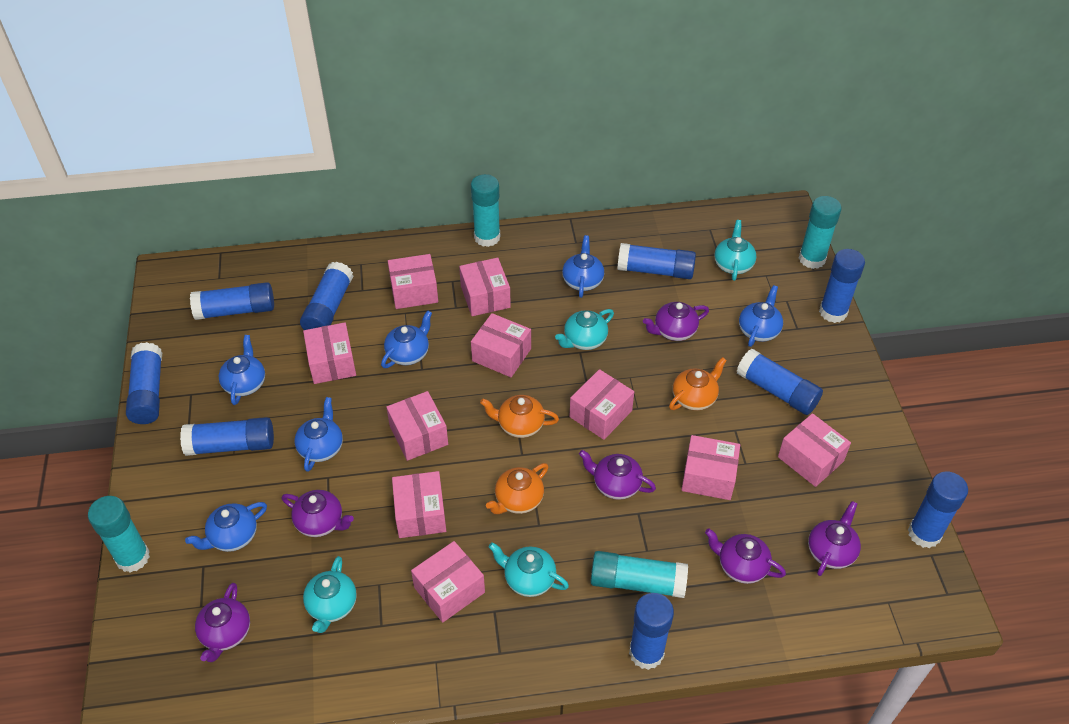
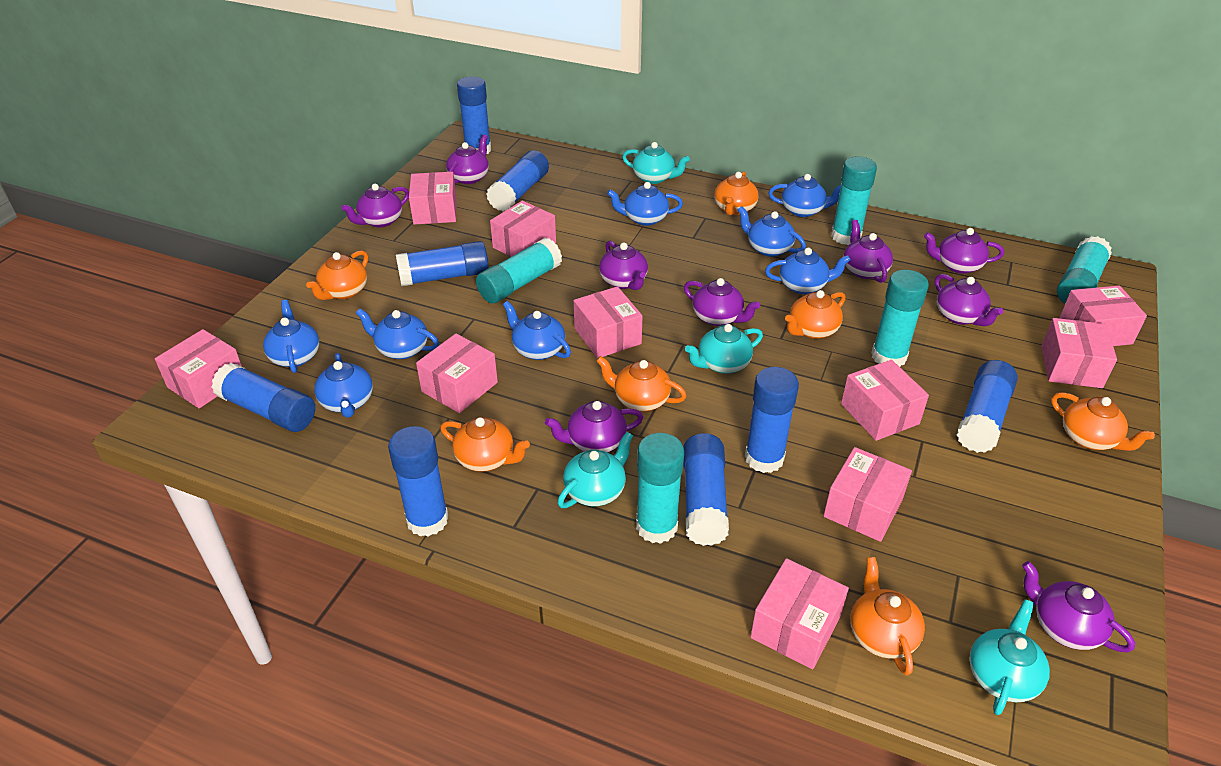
blue glue stick: 9 -> 8
blue teapot: 6 -> 8
orange teapot: 3 -> 7
purple teapot: 6 -> 9
turquoise glue stick: 4 -> 5

